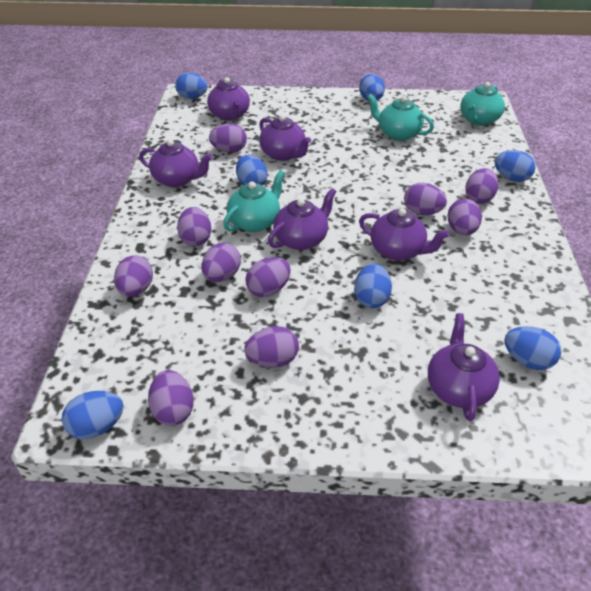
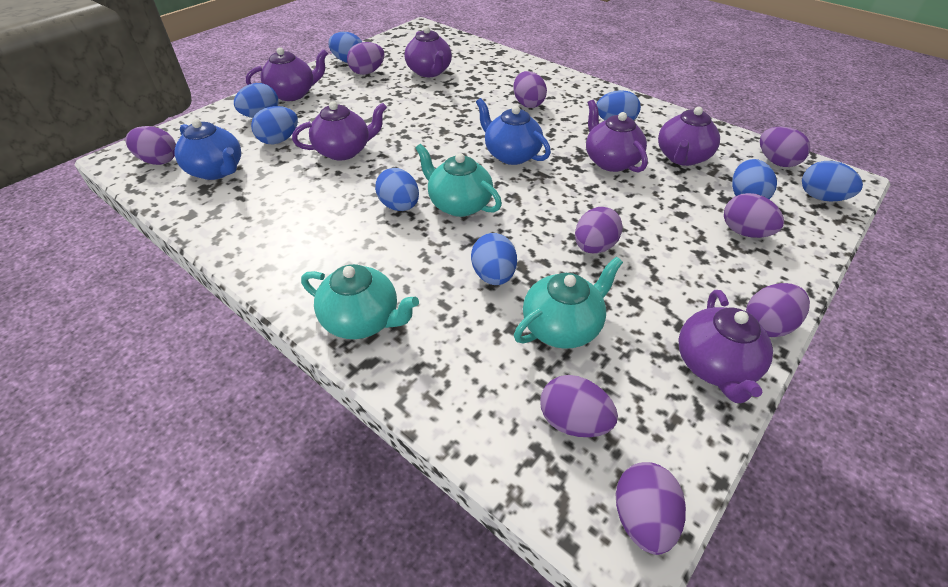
blue egg: 7 -> 8
blue teapot: 0 -> 2
purple egg: 10 -> 9

